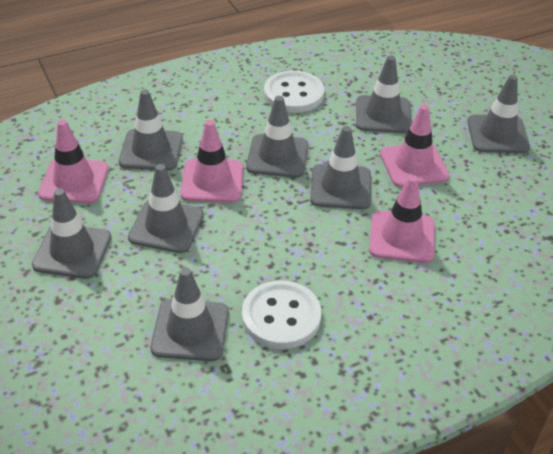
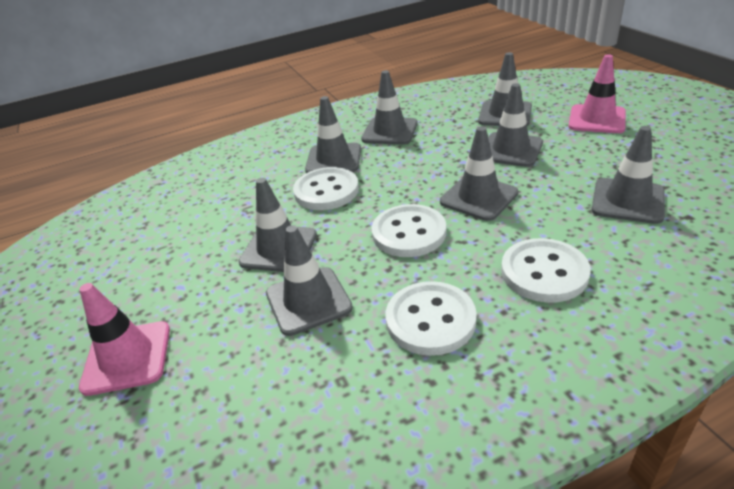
pink traffic cone: 4 -> 2
white button: 2 -> 4

